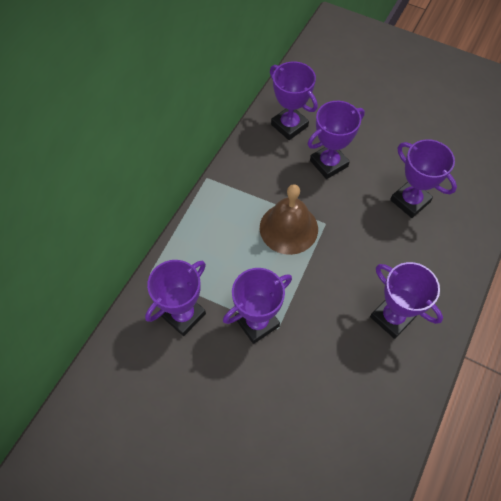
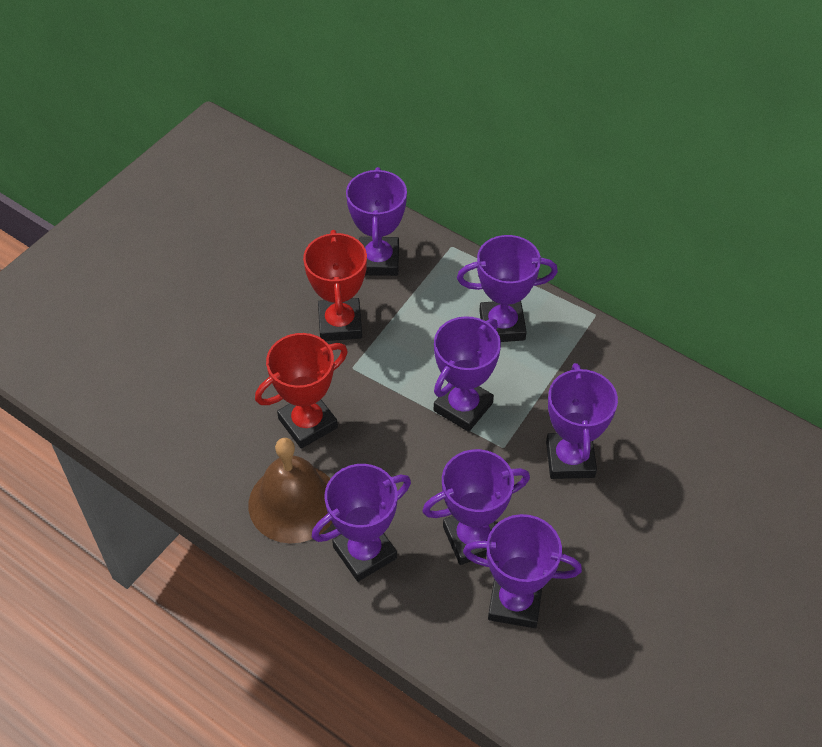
purple trophy: 6 -> 7
red trophy: 0 -> 2

